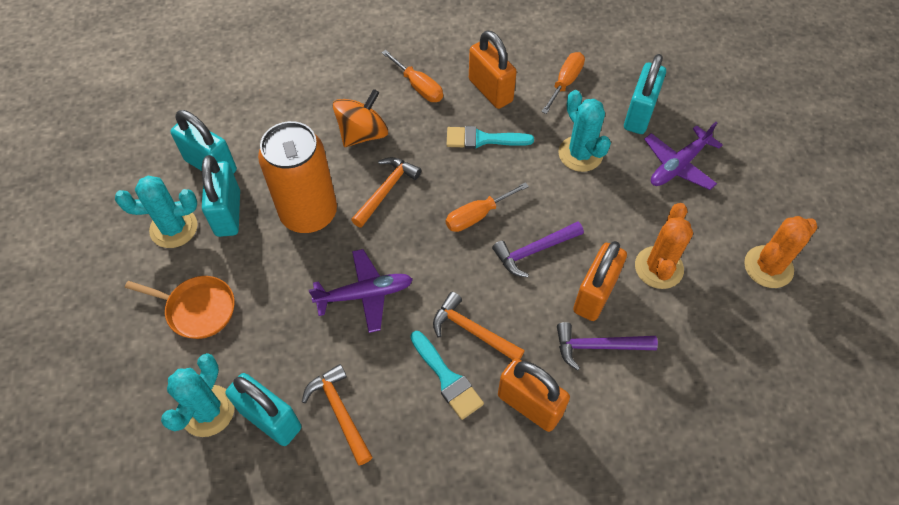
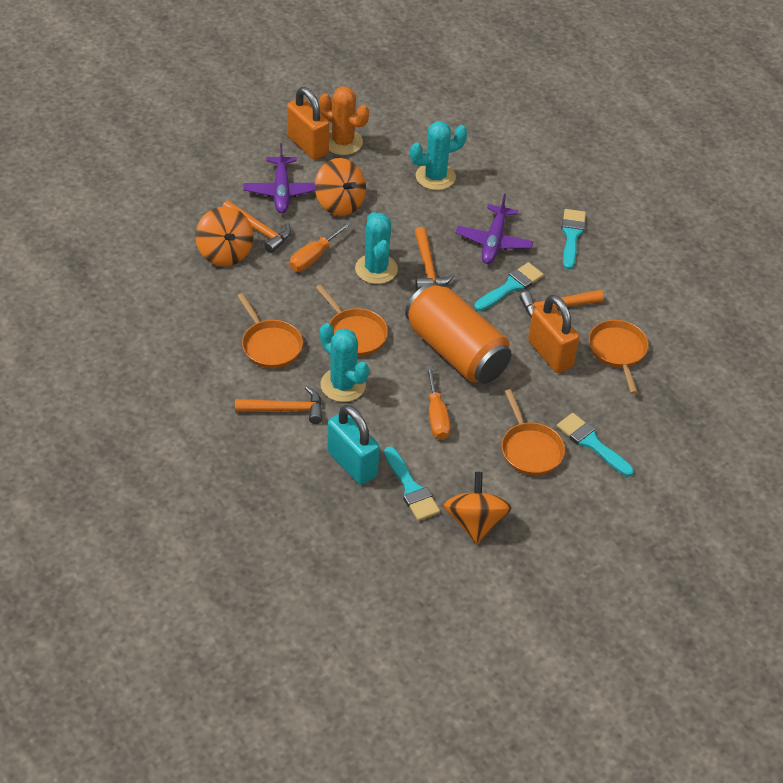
orange cactus: 2 -> 1
orange hammer: 3 -> 4
orange padlock: 3 -> 2
orange pan: 1 -> 4
orange screwdriver: 3 -> 2
orange spinning top: 1 -> 3
purple hammer: 2 -> 0
turquoise brush: 2 -> 4
turquoise padlock: 4 -> 1

